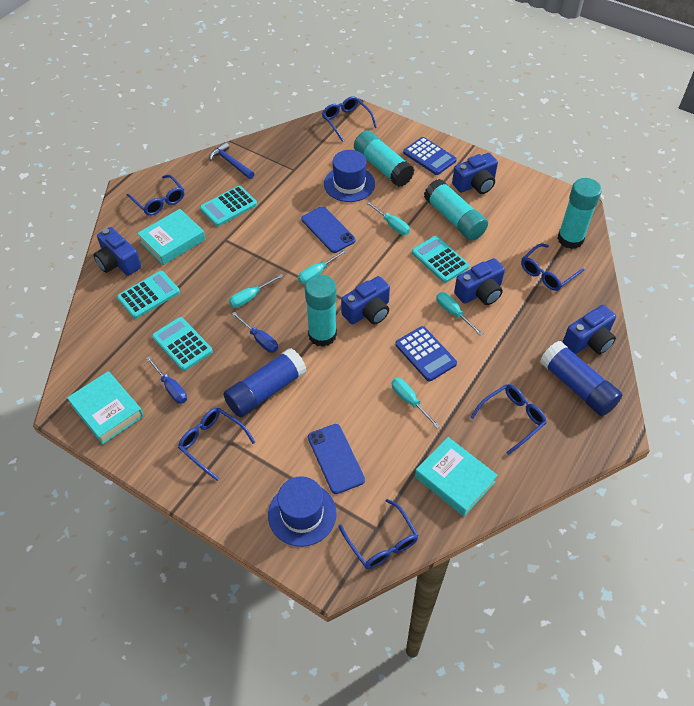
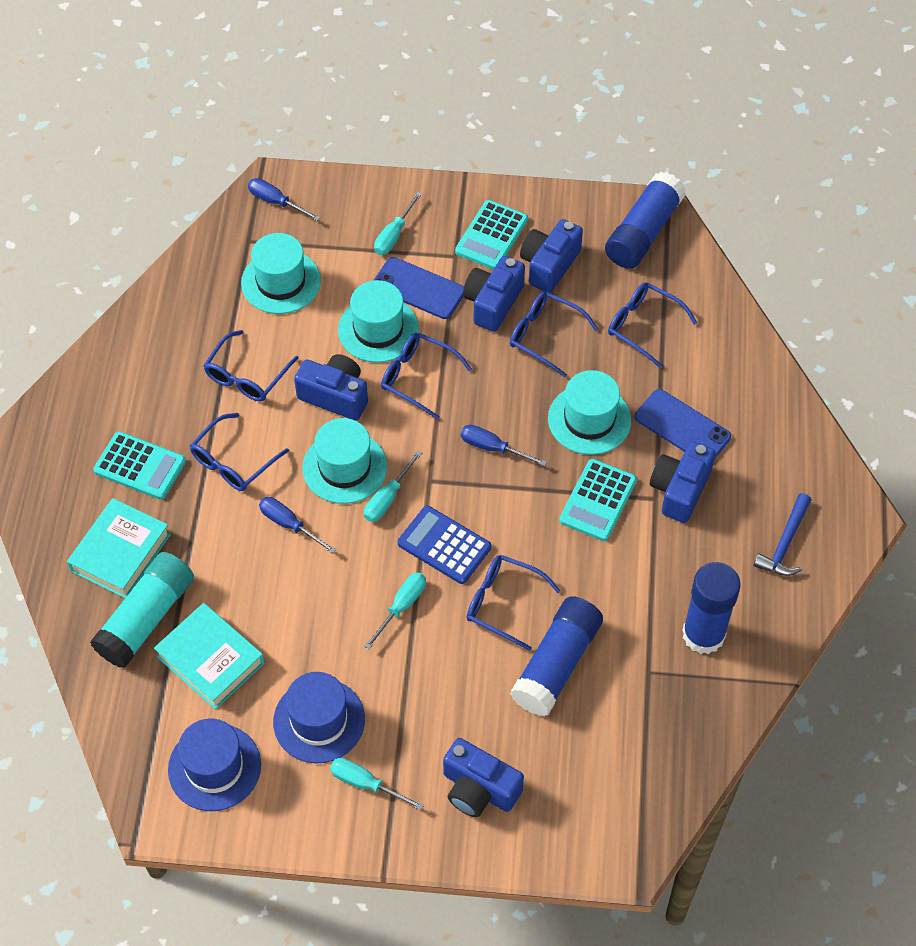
blue calculator: 2 -> 1
blue glue stick: 2 -> 3
blue screwdriver: 2 -> 3
turquoise book: 3 -> 2
turquoise calculator: 4 -> 3
turquoise glue stick: 4 -> 1
turquoise hat: 0 -> 4
turquoise screwdriver: 5 -> 4

